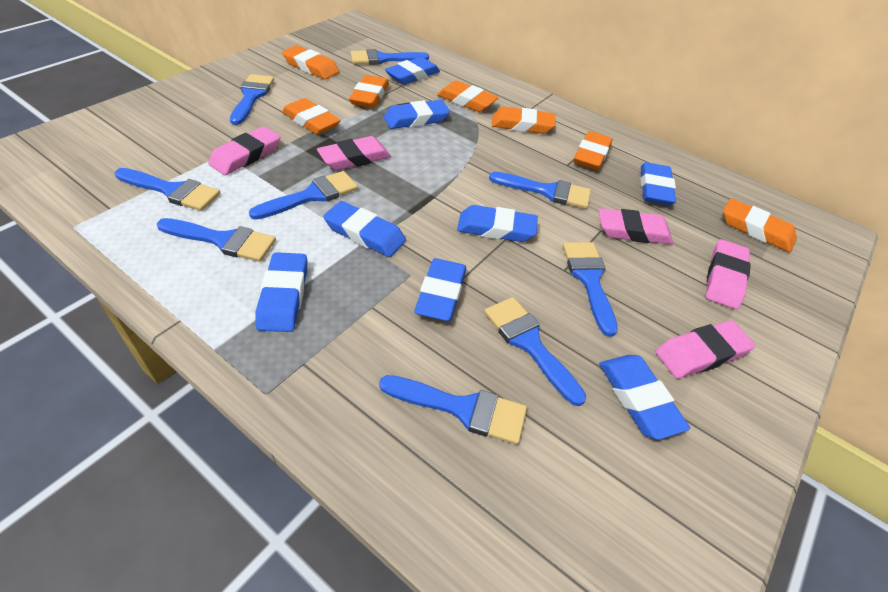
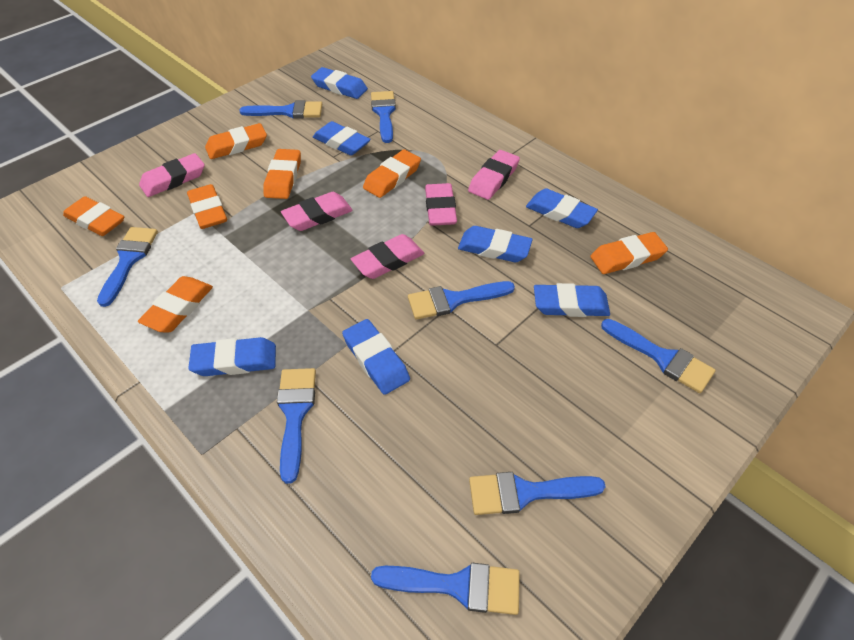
blue brush: 9 -> 8
blue eraser: 8 -> 7

